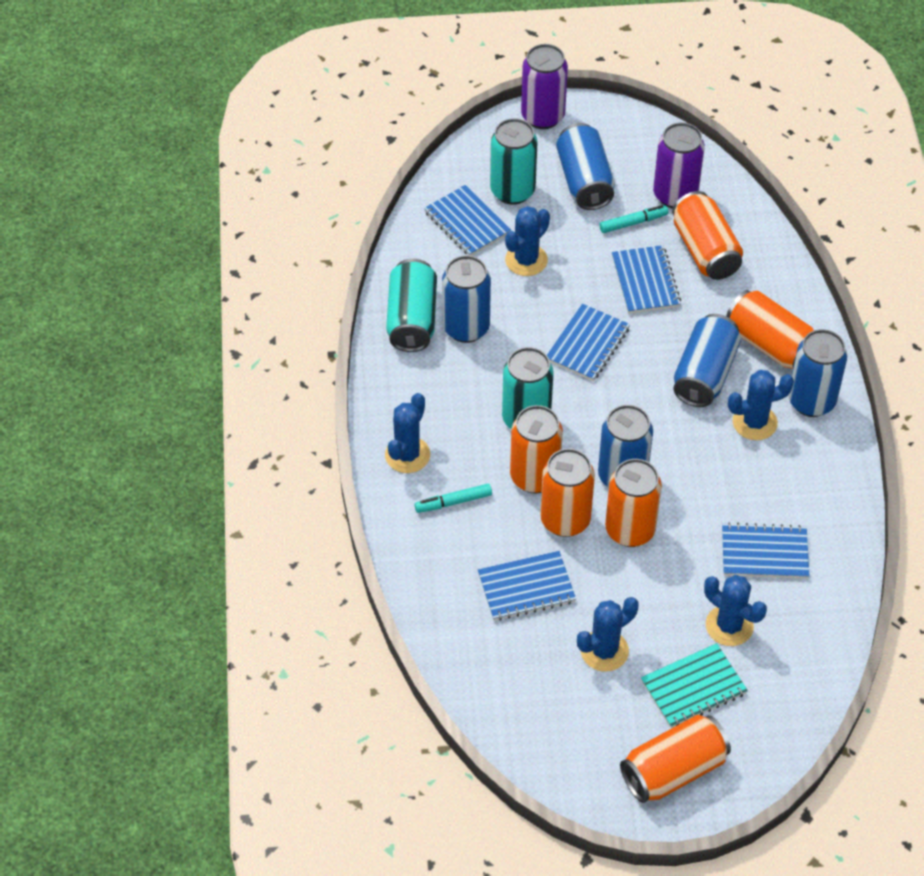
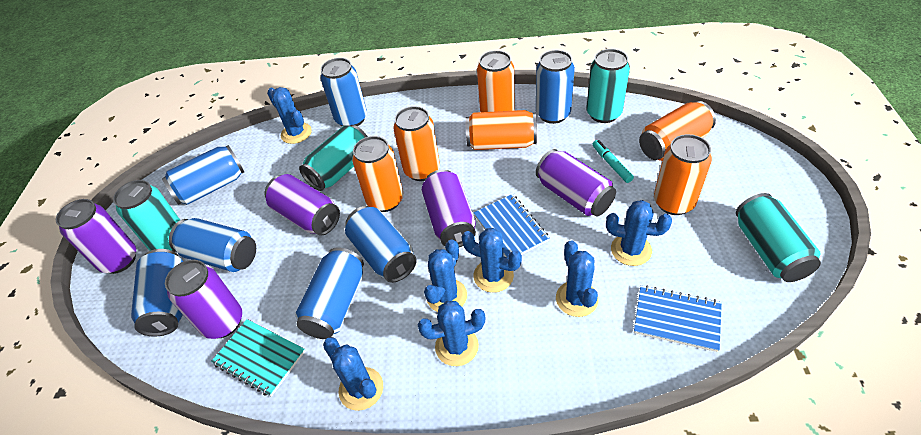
blue cactus: 5 -> 7
blue can: 5 -> 7
blue notebook: 5 -> 2
purple can: 2 -> 5
turquoise can: 3 -> 4
turquoise marker: 2 -> 1

